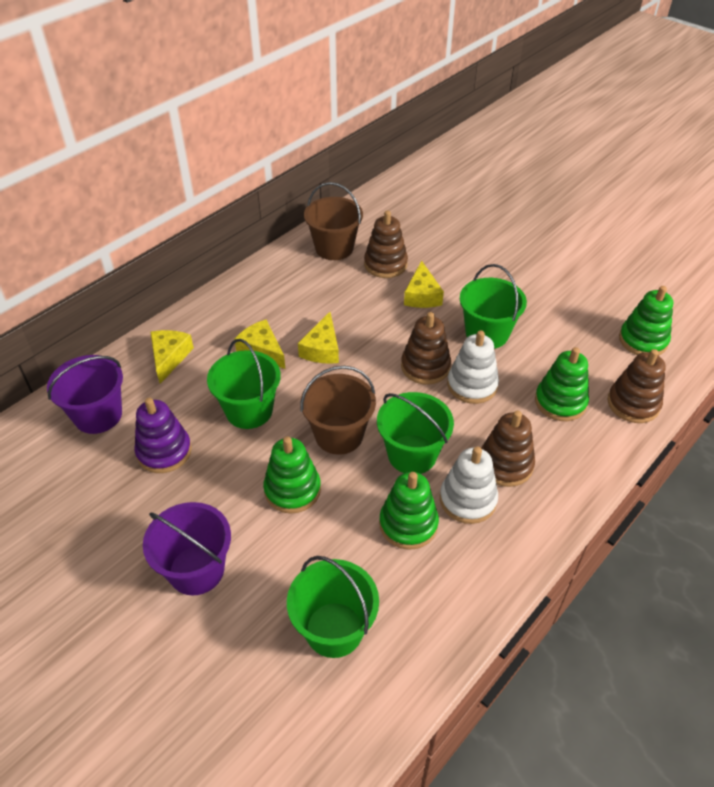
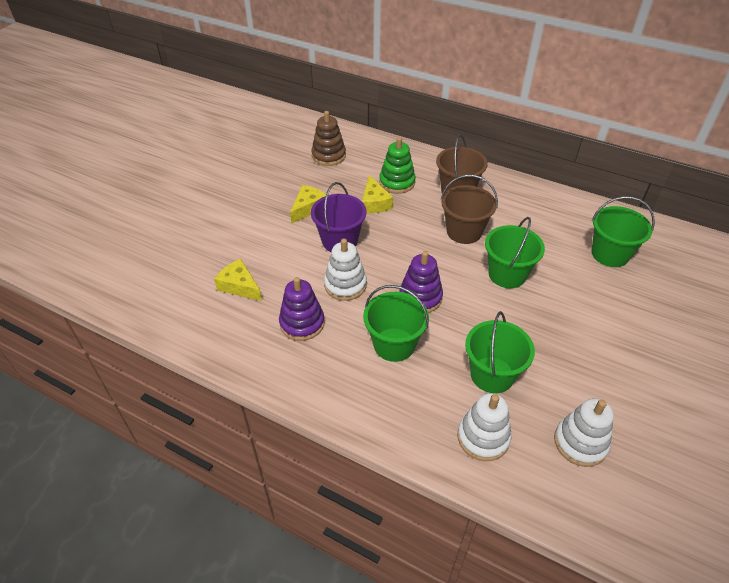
brown stacking toy: 4 -> 1
green stacking toy: 4 -> 1
purple bucket: 2 -> 1
purple stacking toy: 1 -> 2
white stacking toy: 2 -> 3
yellow cheese: 4 -> 3

